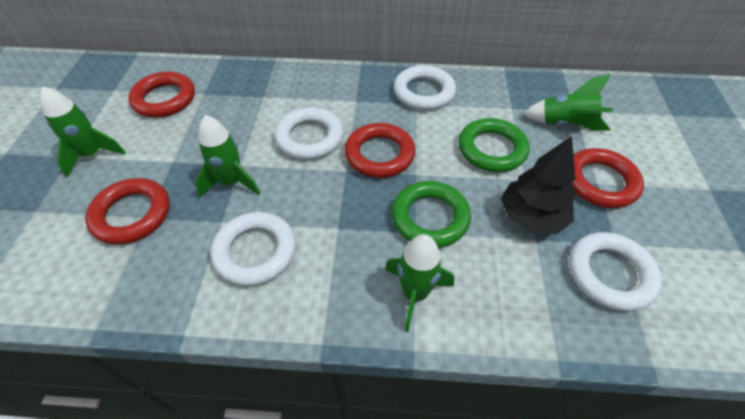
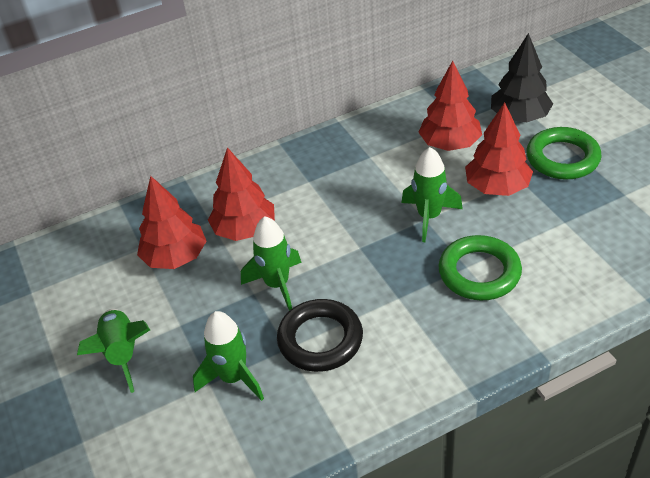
black ring: 0 -> 1
red ring: 4 -> 0
red tree: 0 -> 4
white ring: 4 -> 0

